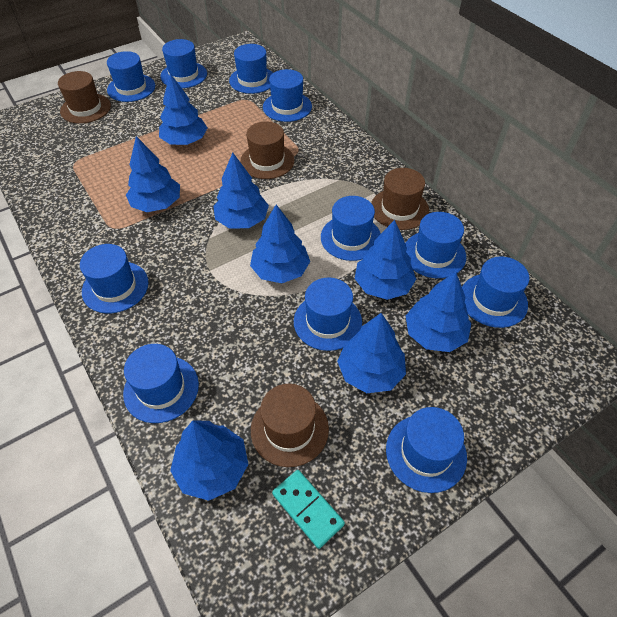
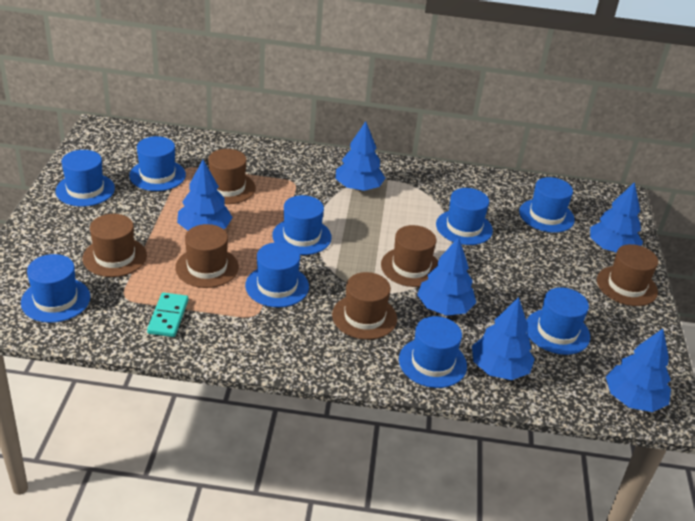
blue hat: 11 -> 9
blue tree: 8 -> 6
brown hat: 4 -> 6

